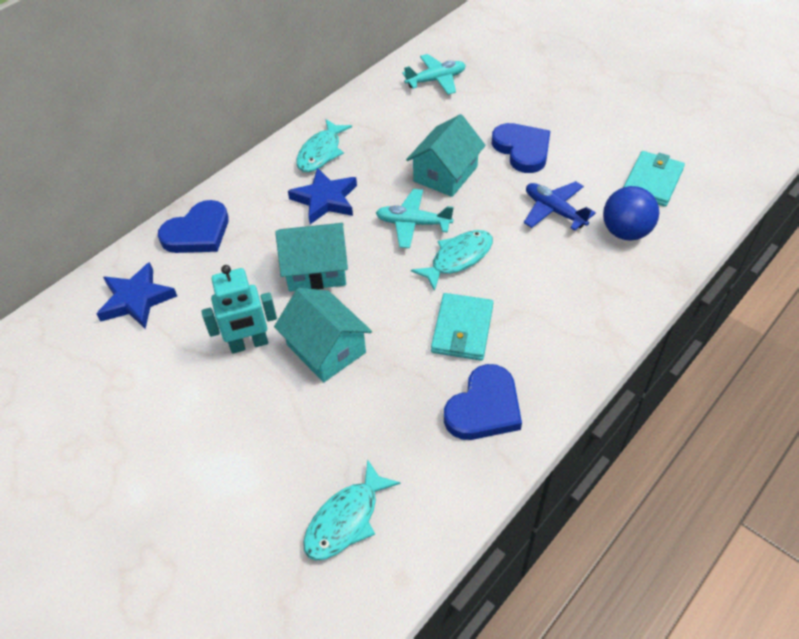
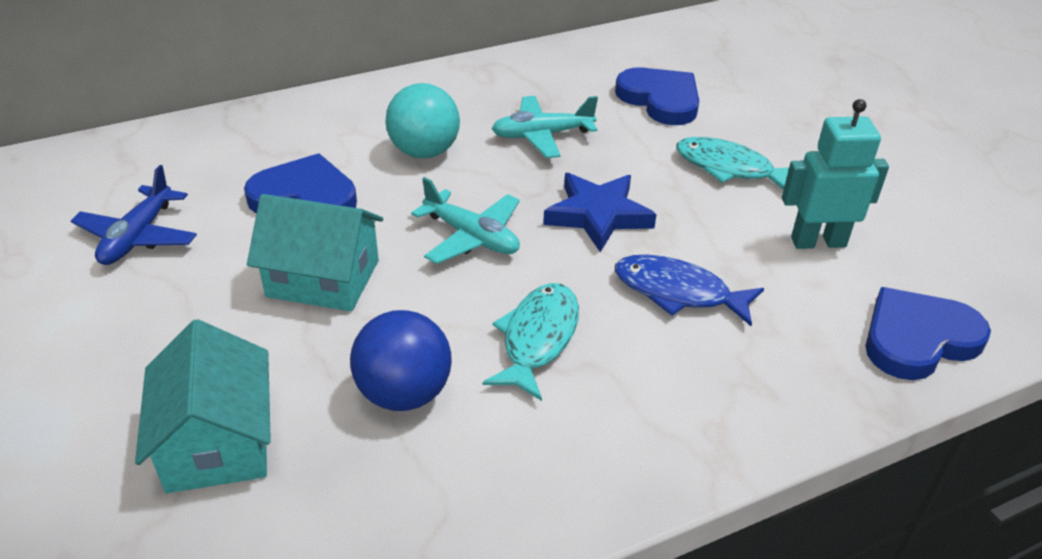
blue fish: 0 -> 1
blue star: 2 -> 1
turquoise ball: 0 -> 1
turquoise fish: 3 -> 2
turquoise house: 3 -> 2
turquoise wallet: 2 -> 0

